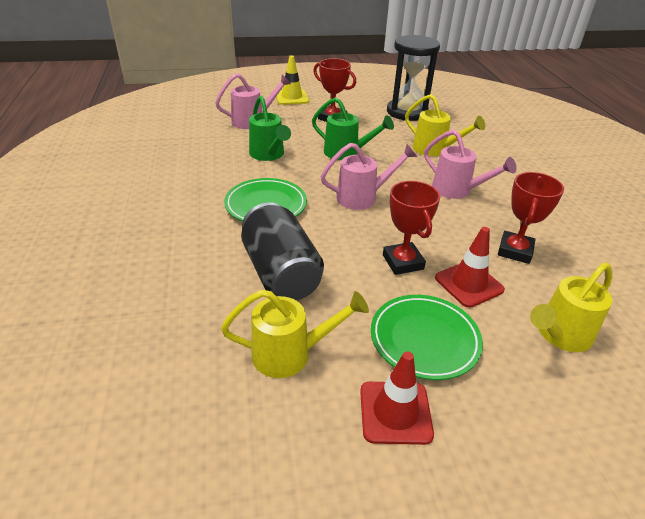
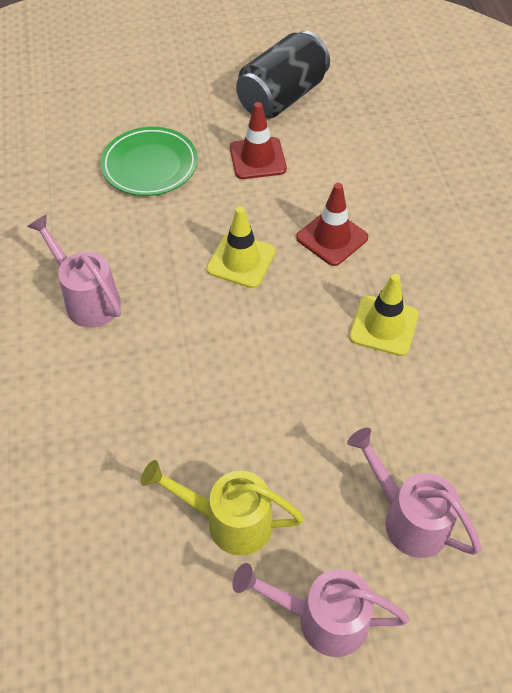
black hourglass: 1 -> 0
green plate: 2 -> 1
green watering can: 2 -> 0
red trophy: 3 -> 0
yellow traffic cone: 1 -> 2
yellow watering can: 3 -> 1

